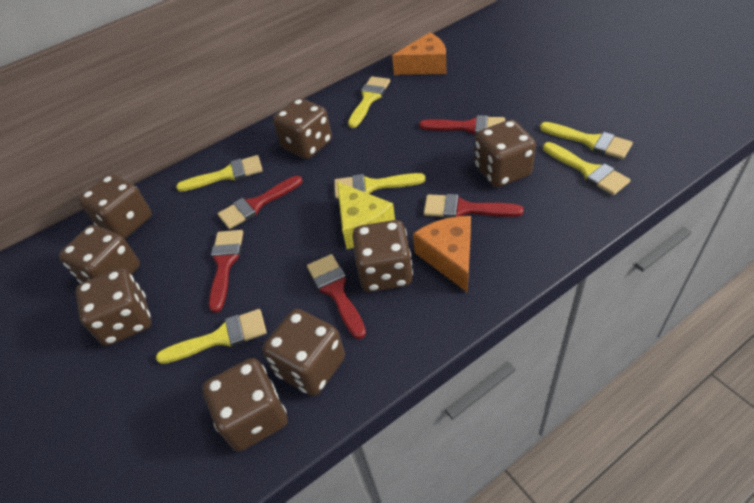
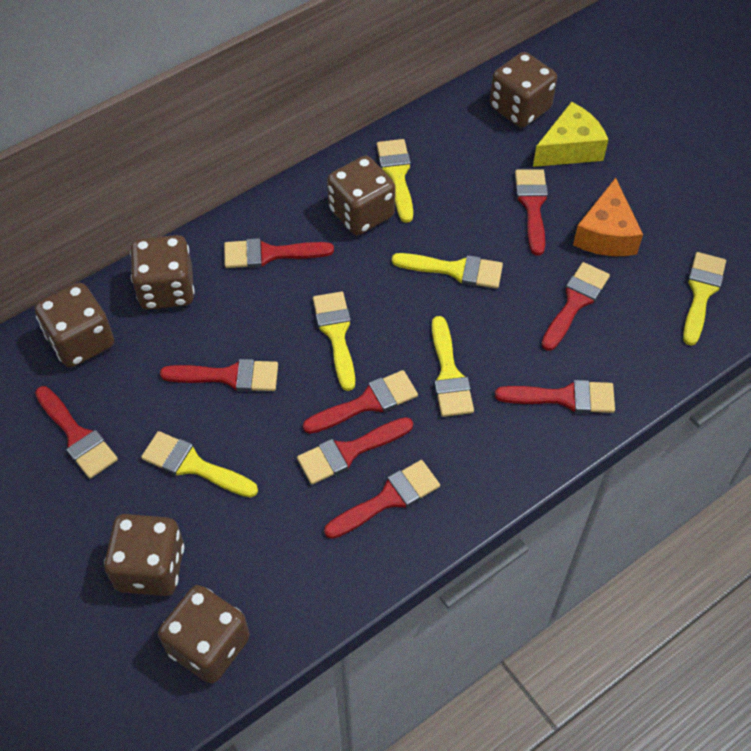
brown dice: 8 -> 6
orange cheese: 2 -> 1
red brush: 5 -> 9

